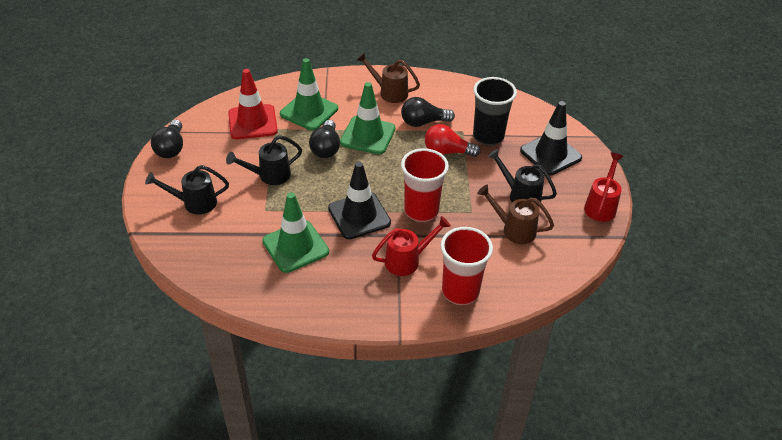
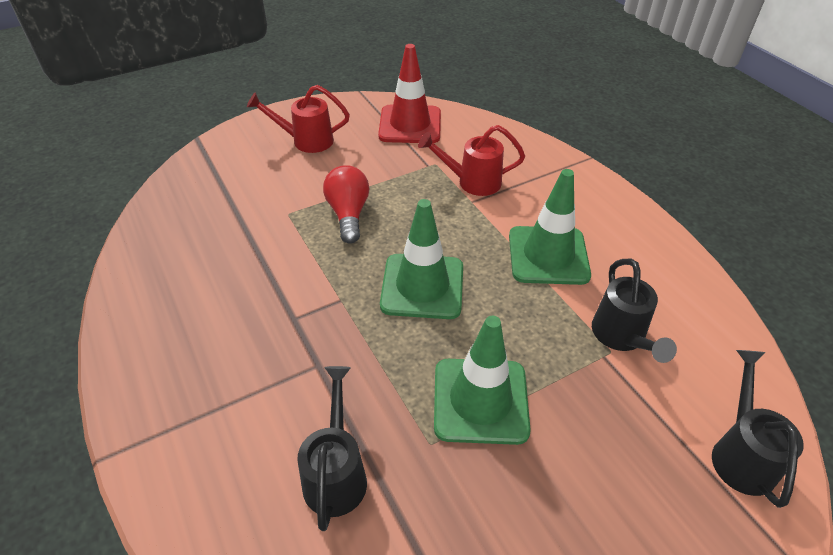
black cup: 1 -> 0
black light bulb: 3 -> 0
black traffic cone: 2 -> 0
brown watering can: 2 -> 0
red cup: 2 -> 0

